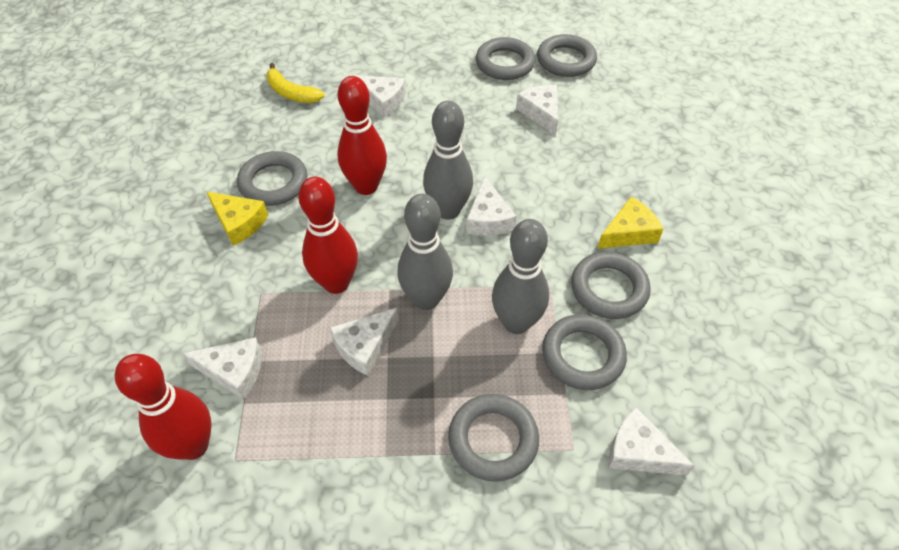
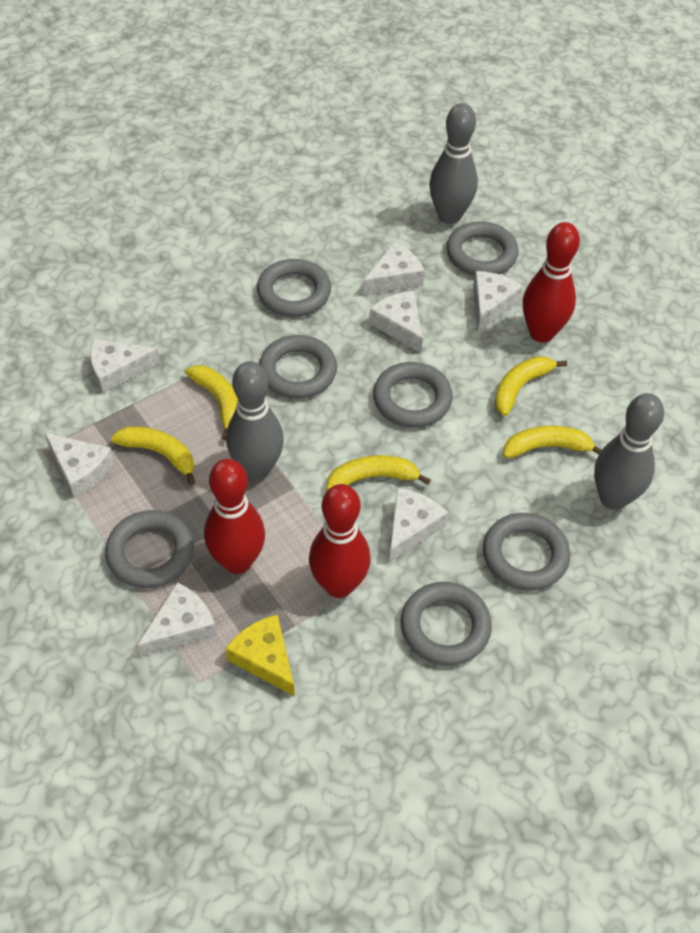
grey ring: 6 -> 7
white cheese: 6 -> 7
yellow banana: 1 -> 5
yellow cheese: 2 -> 1

